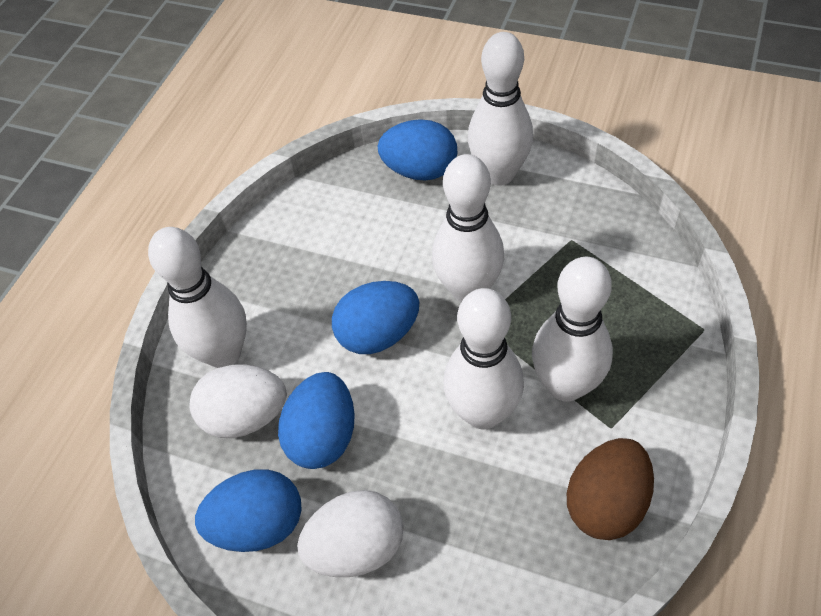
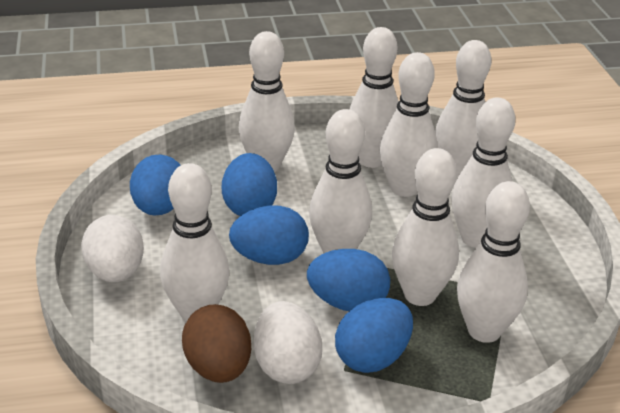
blue egg: 4 -> 5
white bowling pin: 5 -> 9

